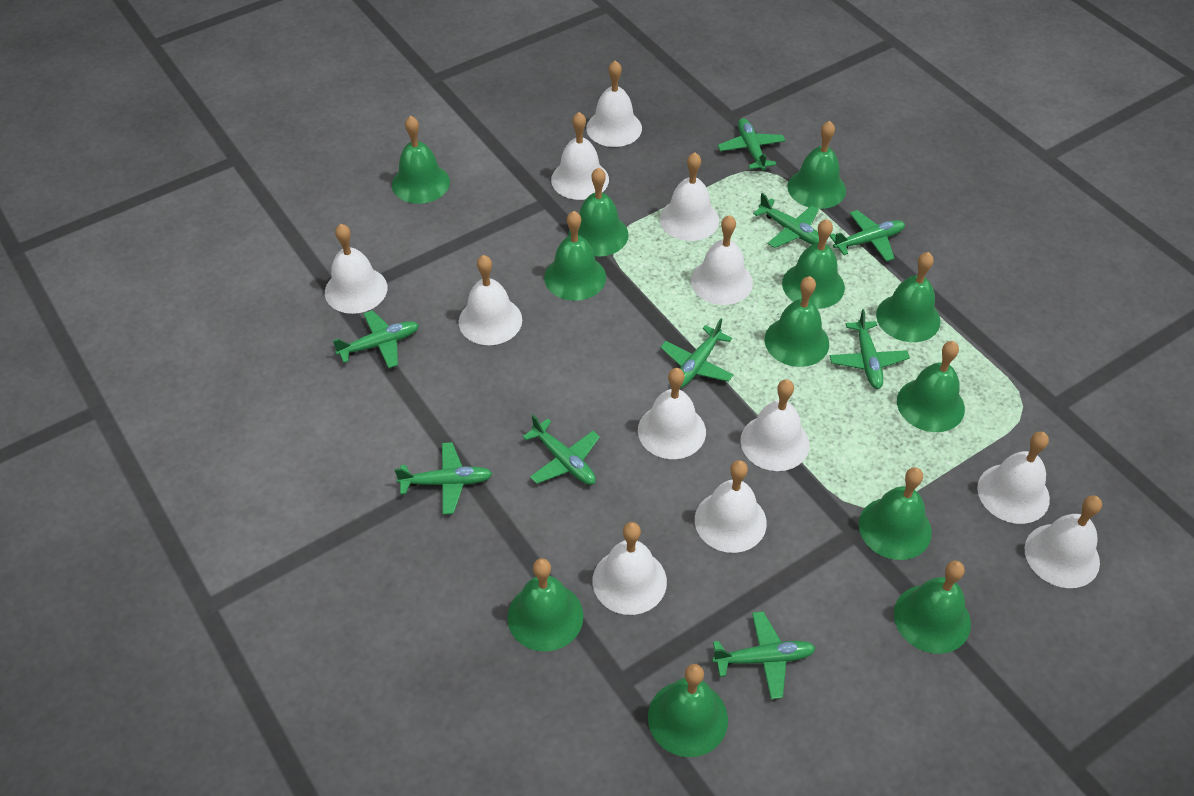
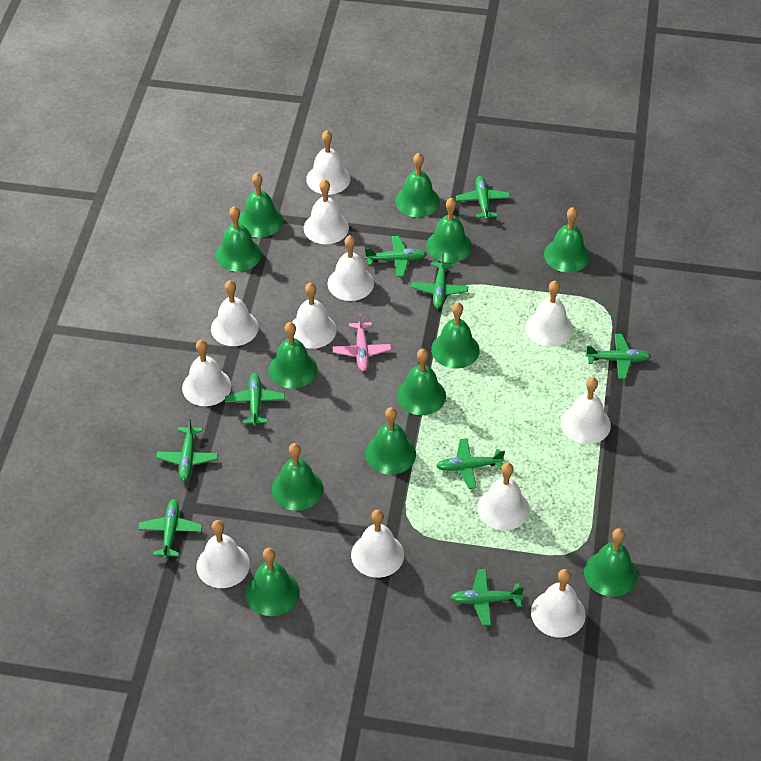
pink plane: 0 -> 1

